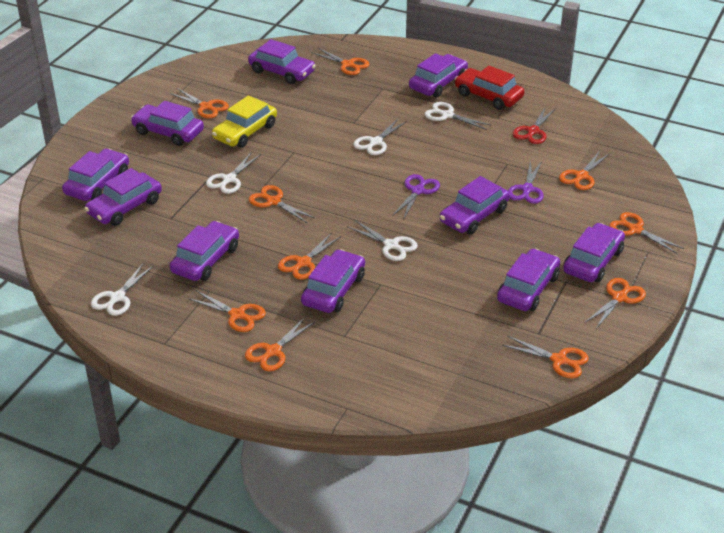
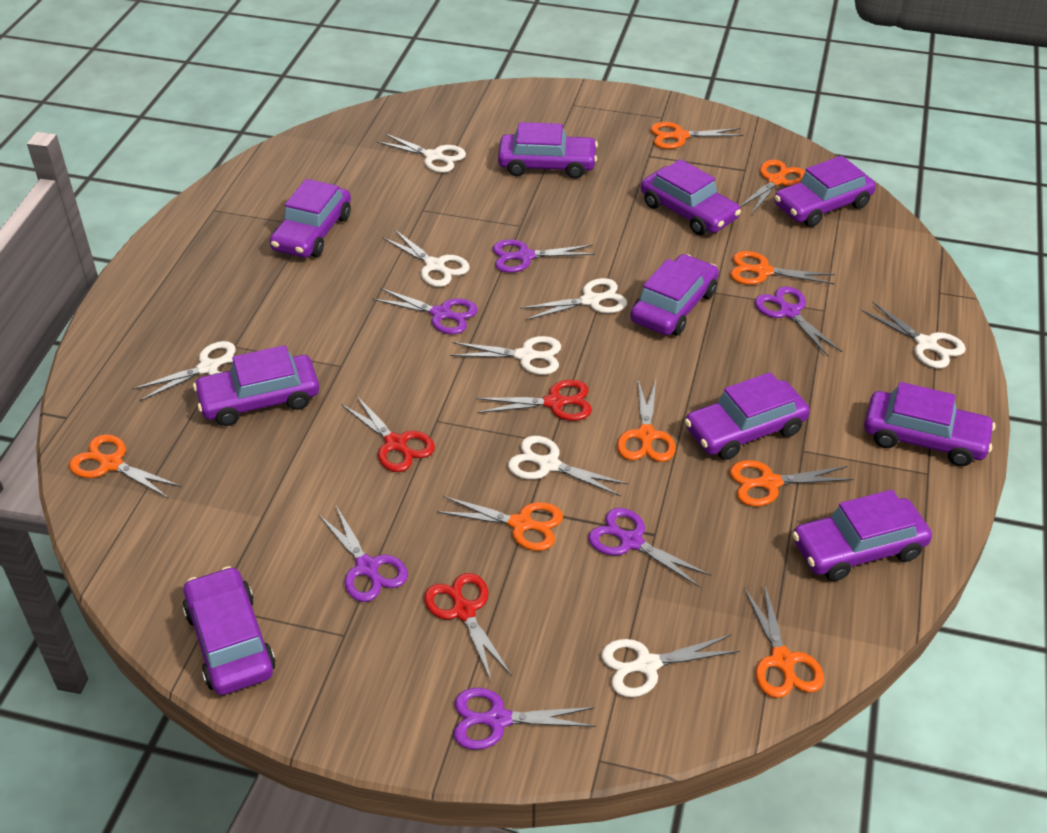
orange scissors: 10 -> 8
purple scissors: 2 -> 6
red car: 1 -> 0
red scissors: 1 -> 3
white scissors: 5 -> 8
yellow car: 1 -> 0

